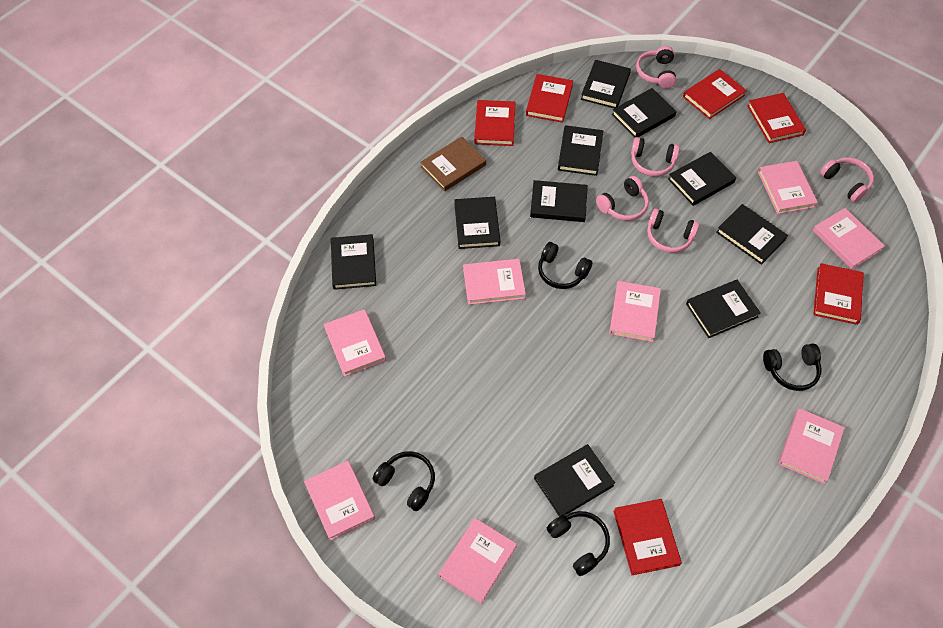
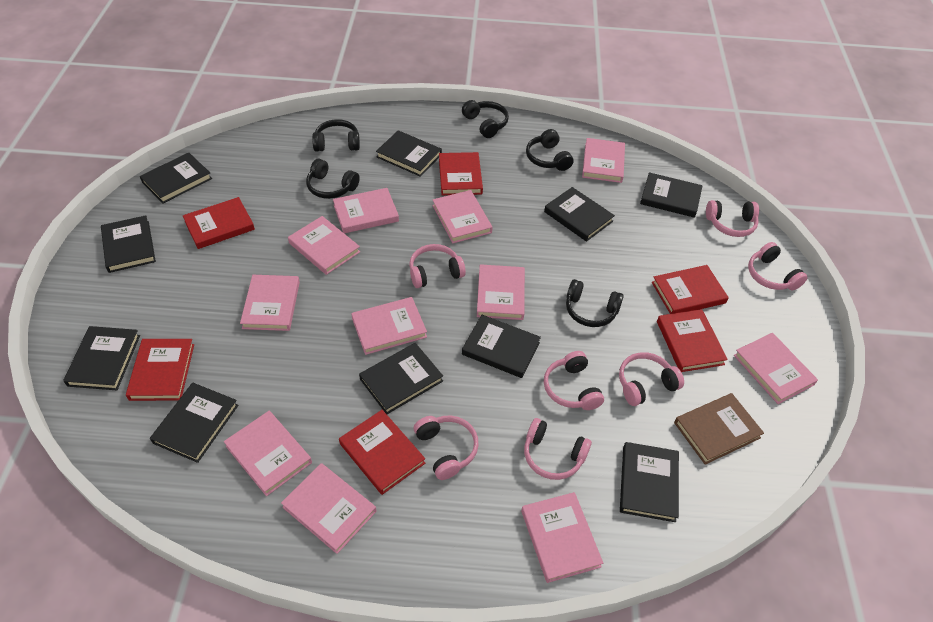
black headphones: 4 -> 5
pink book: 8 -> 11
pink headphones: 5 -> 7

